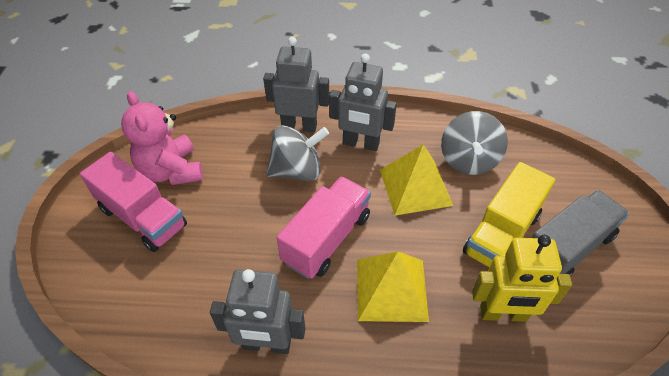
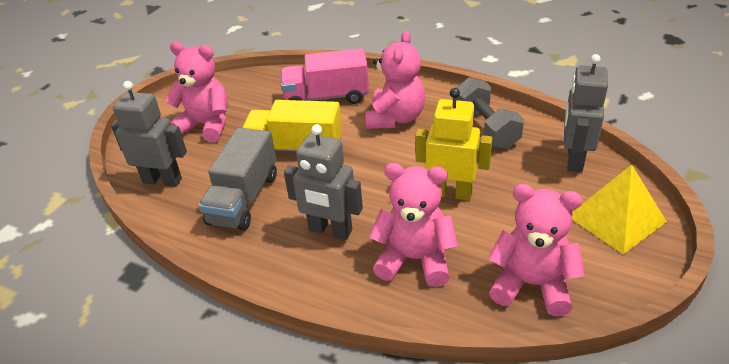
grey dumbbell: 0 -> 1
grey spinning top: 2 -> 0
pink teddy bear: 1 -> 4
pink truck: 2 -> 1
yellow pyramid: 2 -> 1

